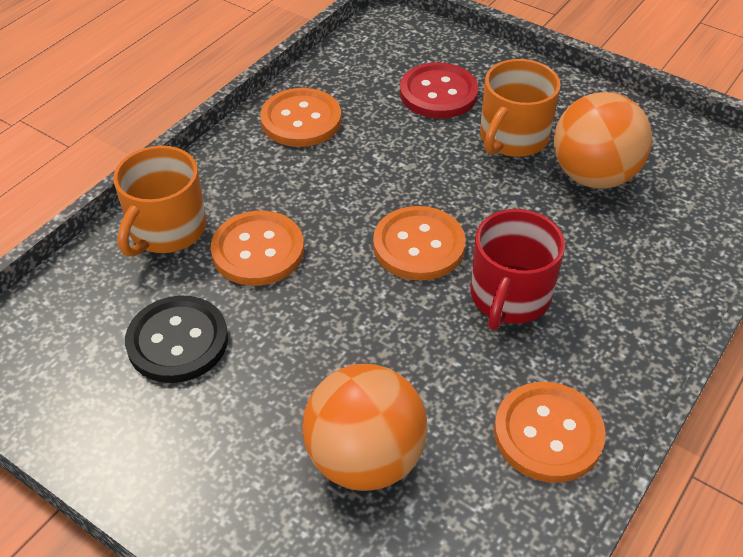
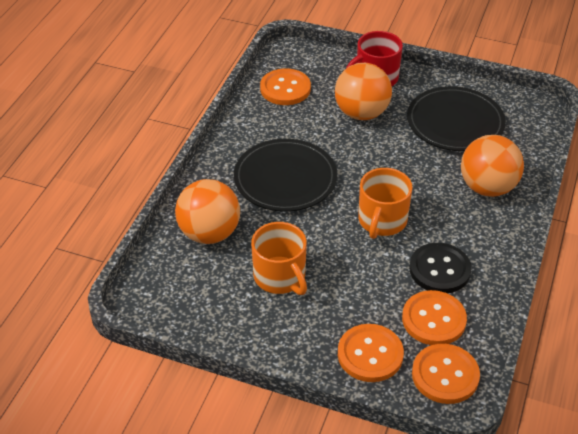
black plate: 0 -> 2
orange ball: 2 -> 3
red button: 1 -> 0

